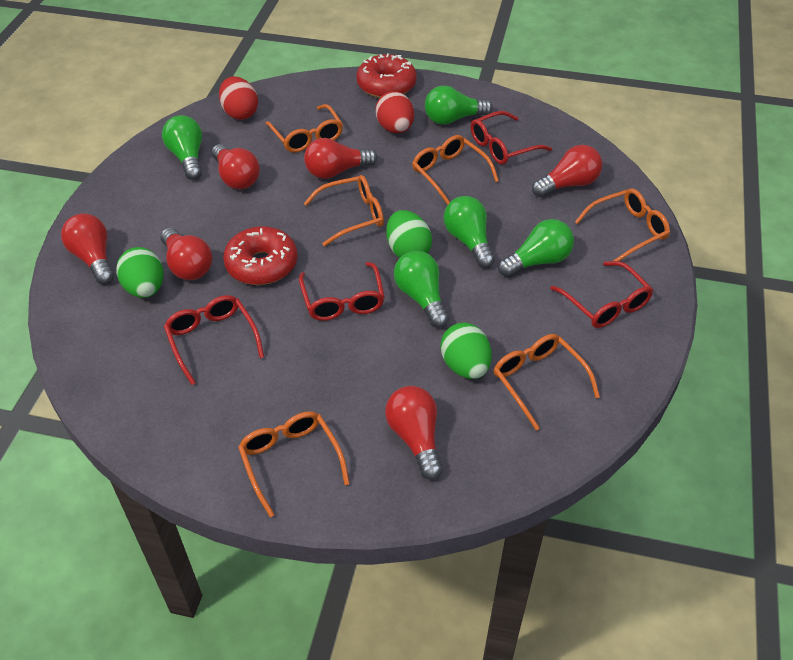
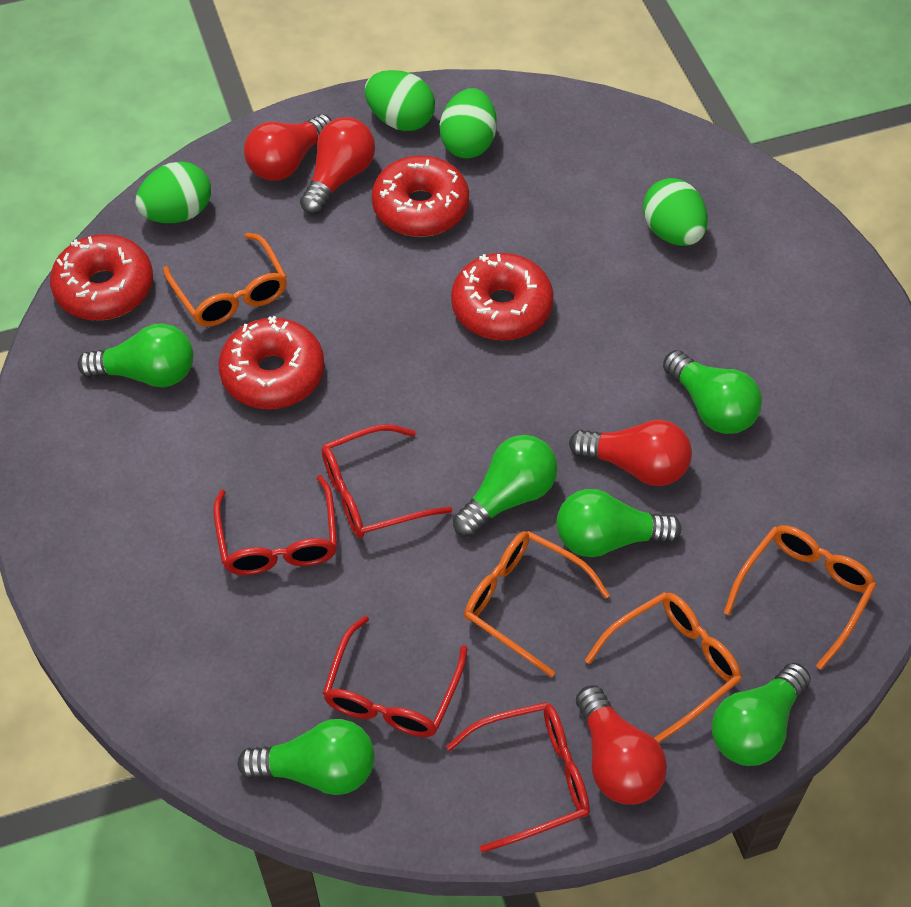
green egg: 3 -> 4
green light bulb: 5 -> 6
orange glasses: 6 -> 4
red donut: 2 -> 4
red egg: 2 -> 0
red light bulb: 6 -> 4

